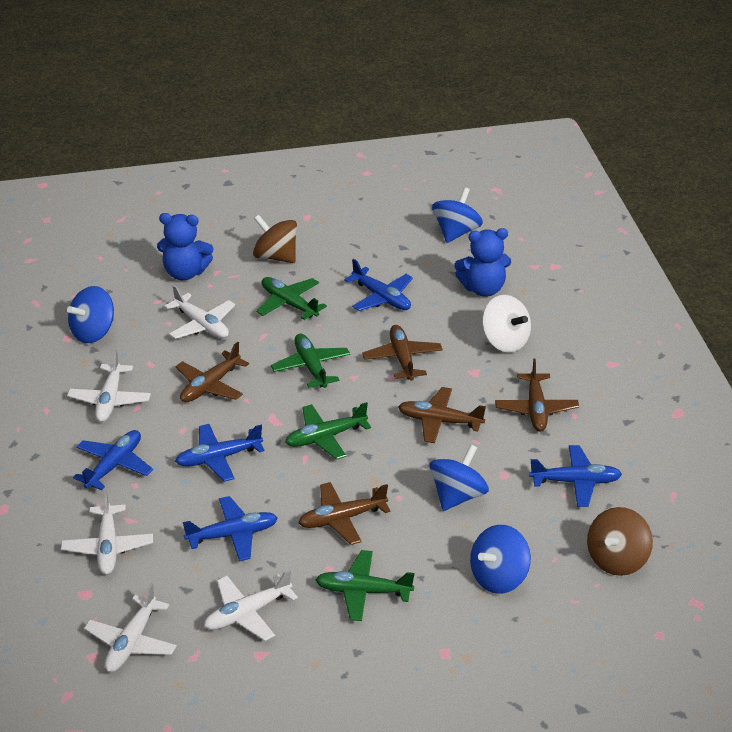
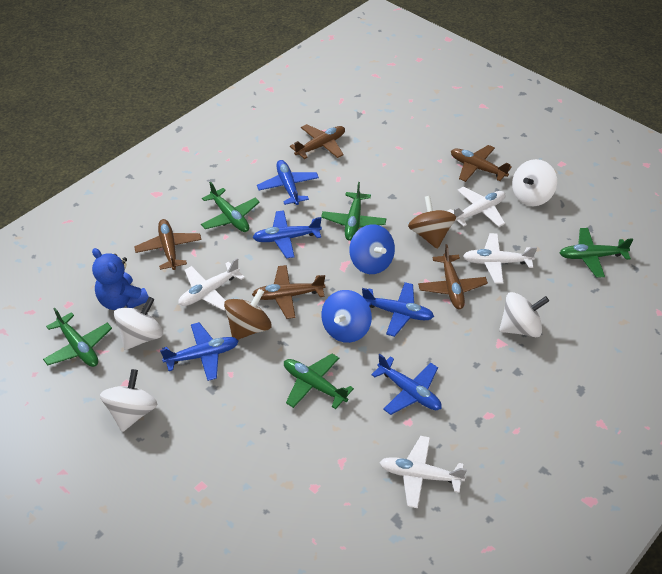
blue spinning top: 4 -> 2
blue teddy bear: 2 -> 1
green plane: 4 -> 5
white plane: 5 -> 4
white spinning top: 1 -> 4

